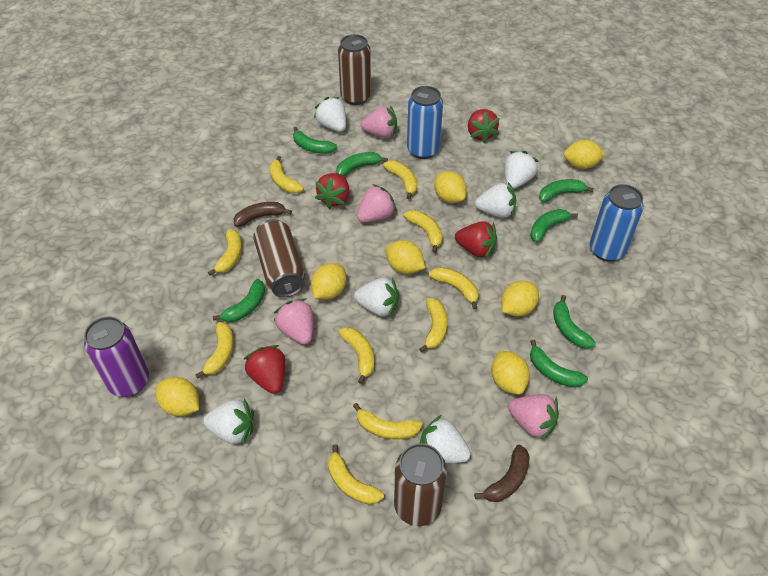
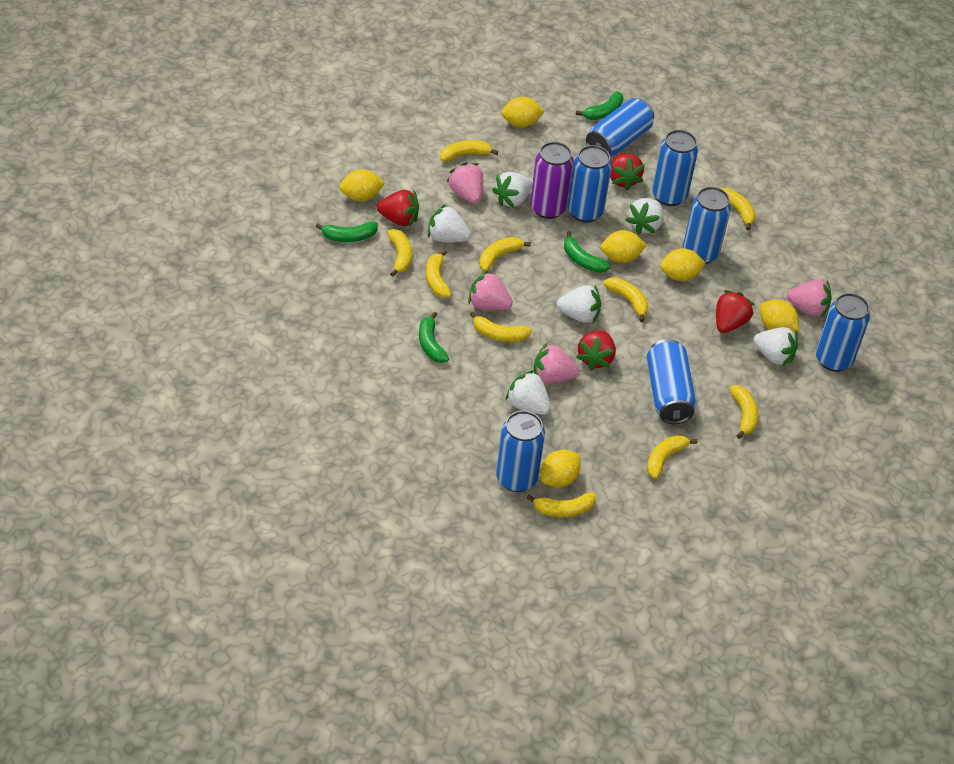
blue can: 2 -> 7
brown banana: 2 -> 0
brown can: 3 -> 0
green banana: 7 -> 4
yellow lemon: 7 -> 6

